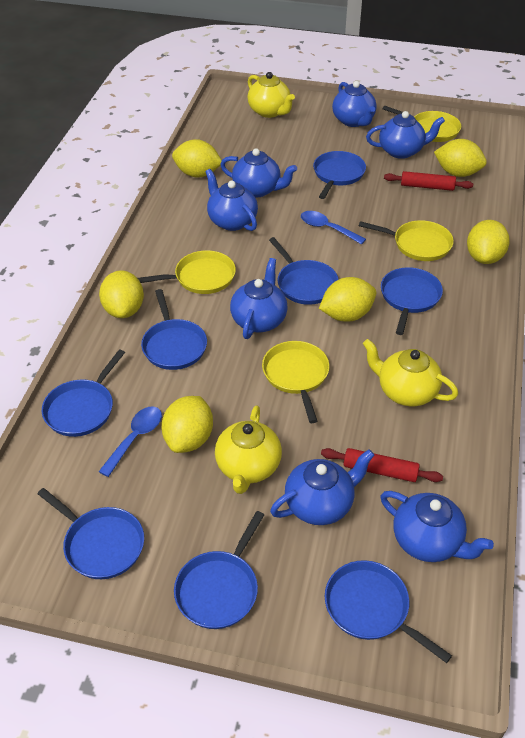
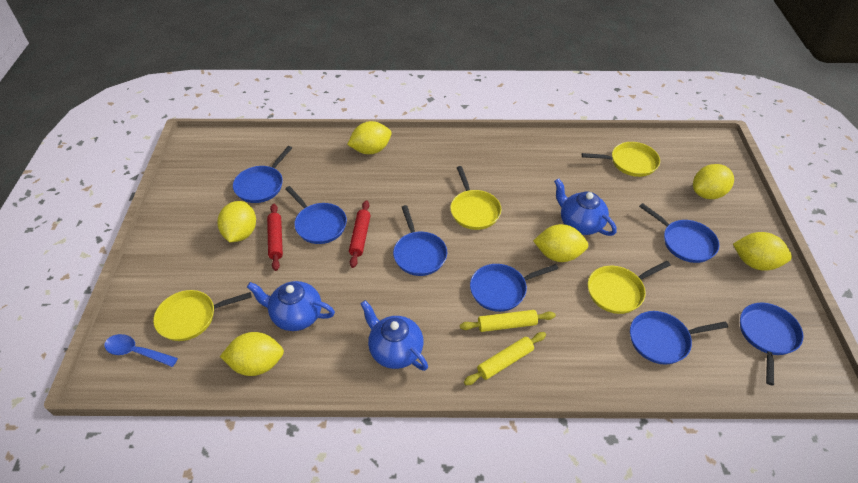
blue pan: 8 -> 7
blue spoon: 2 -> 1
blue teapot: 7 -> 3
yellow rolling pin: 0 -> 2
yellow teapot: 3 -> 0

